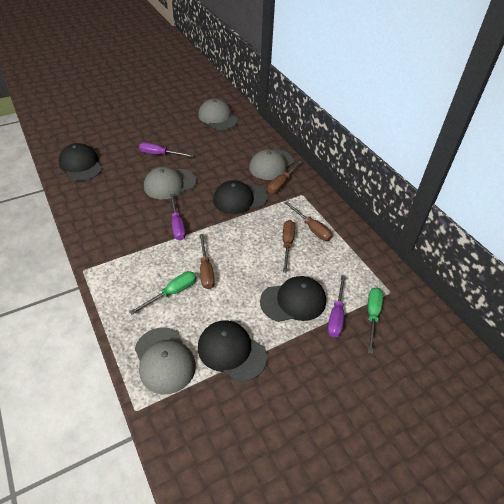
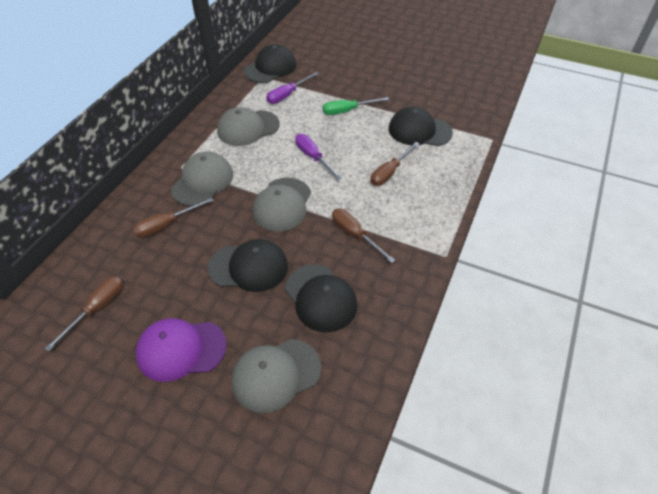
green screwdriver: 2 -> 1
purple cap: 0 -> 1
purple screwdriver: 3 -> 2

